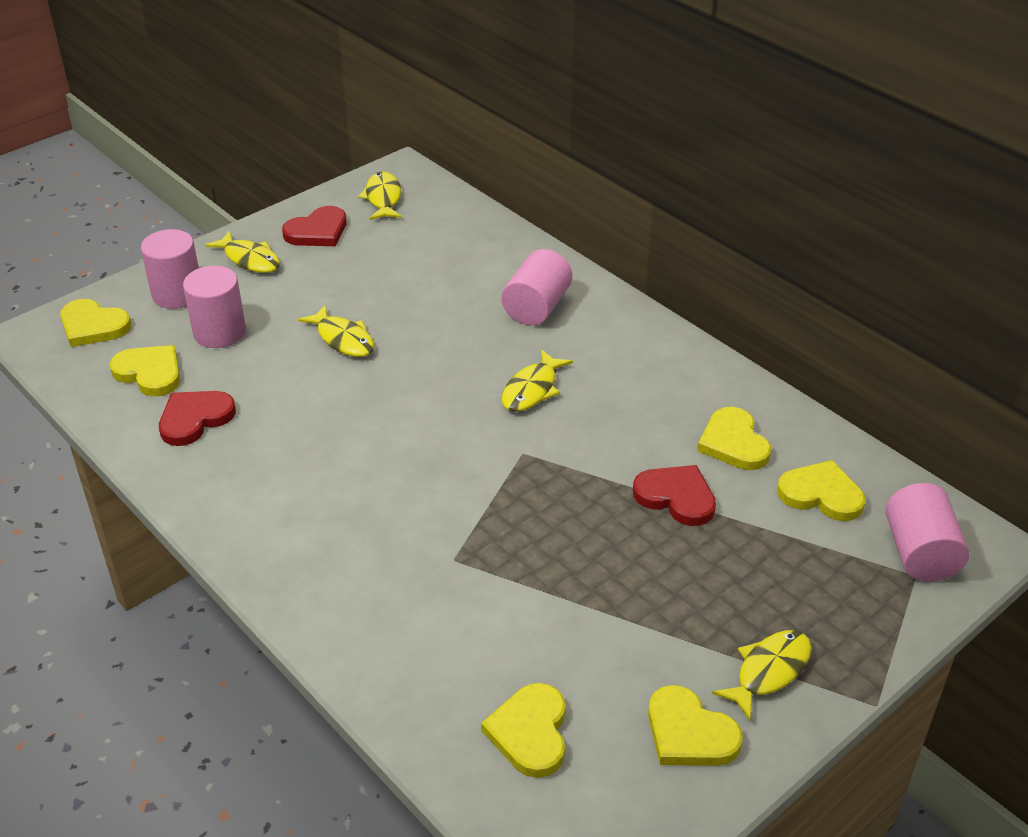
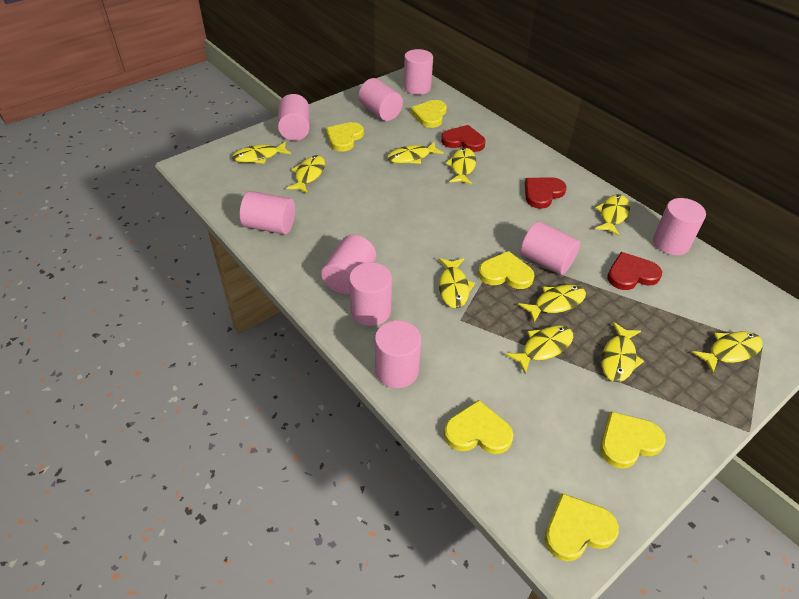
pink cylinder: 4 -> 9
yellow fish: 5 -> 10

